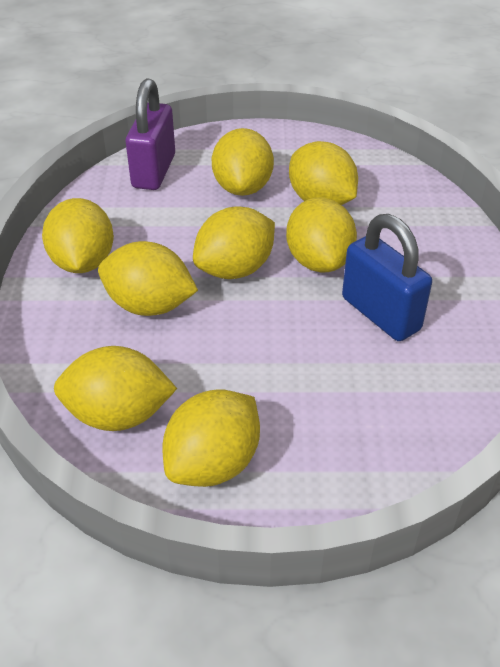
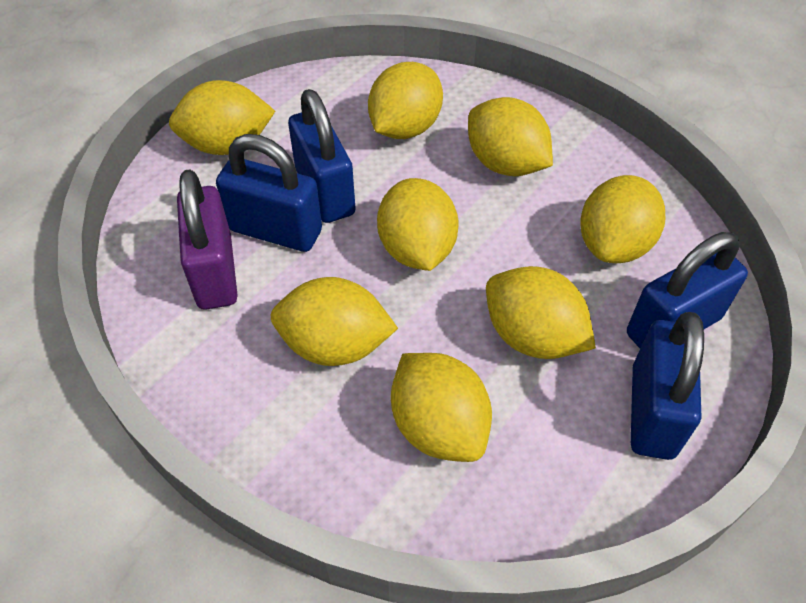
blue padlock: 1 -> 4

